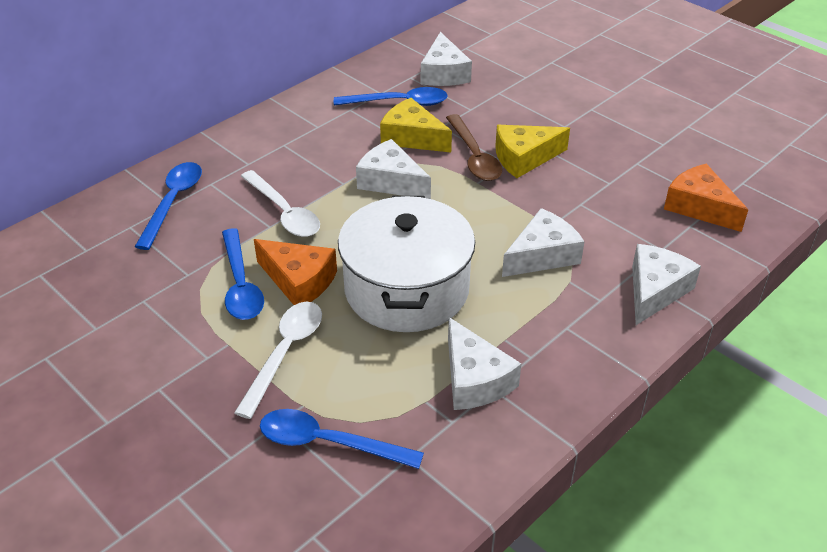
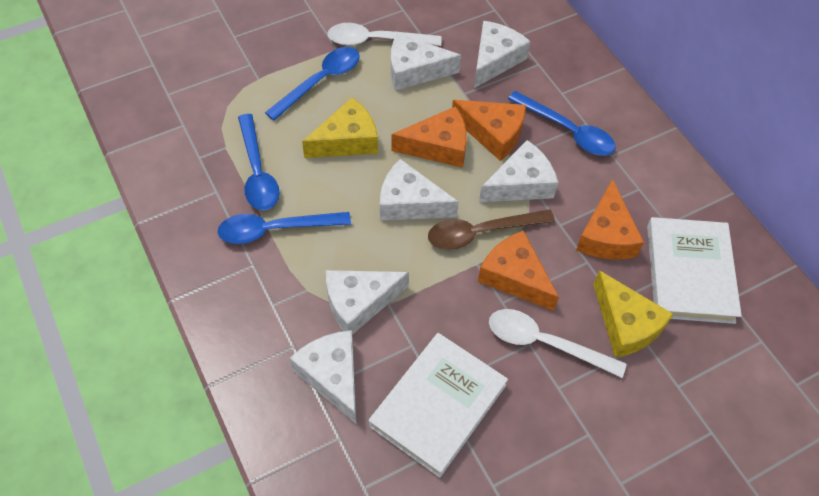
orange cheese: 2 -> 4
white book: 0 -> 2
white cheese: 5 -> 6
white pot: 1 -> 0

